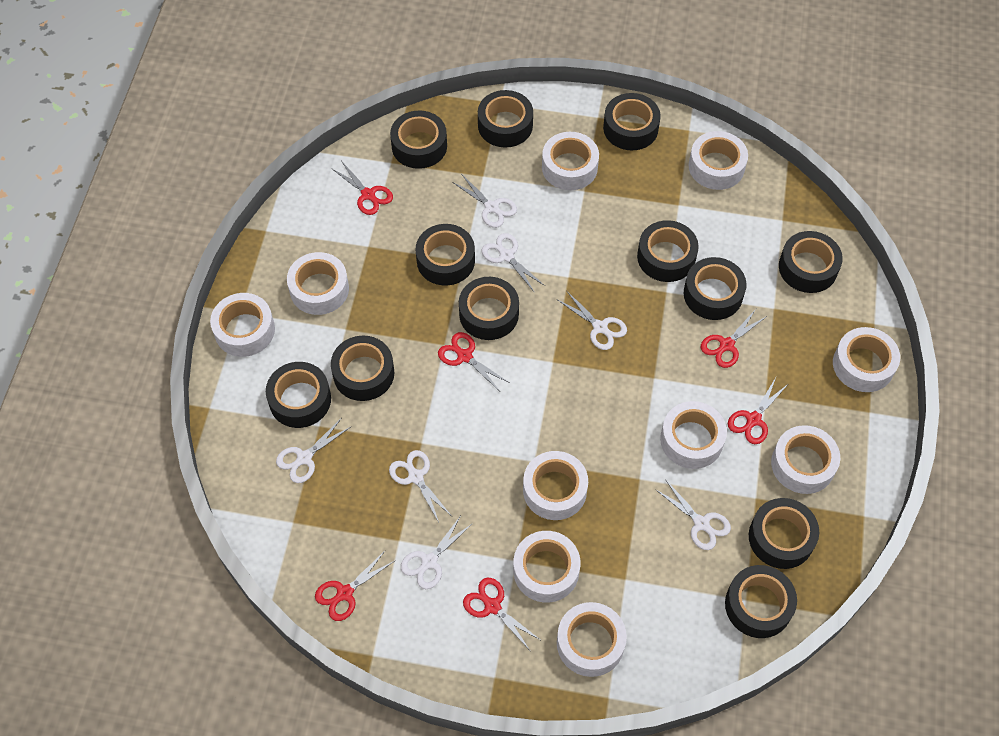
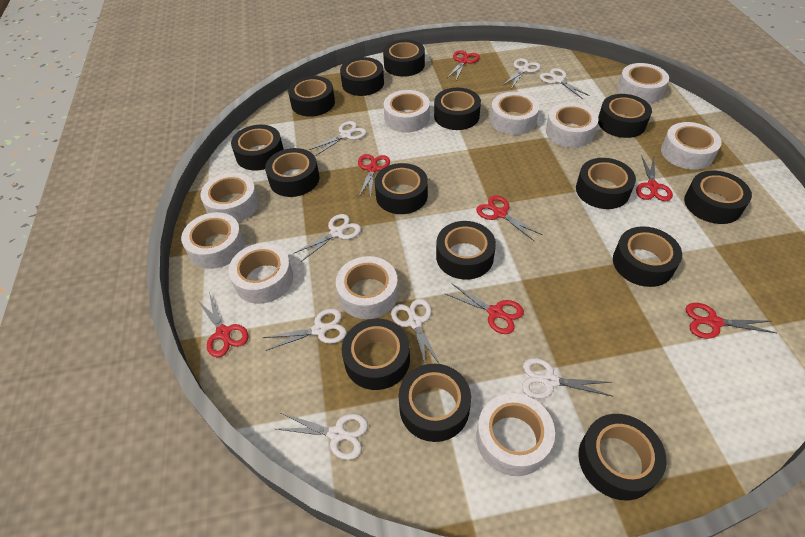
black tape: 12 -> 15
red scissors: 6 -> 7
white scissors: 7 -> 8

